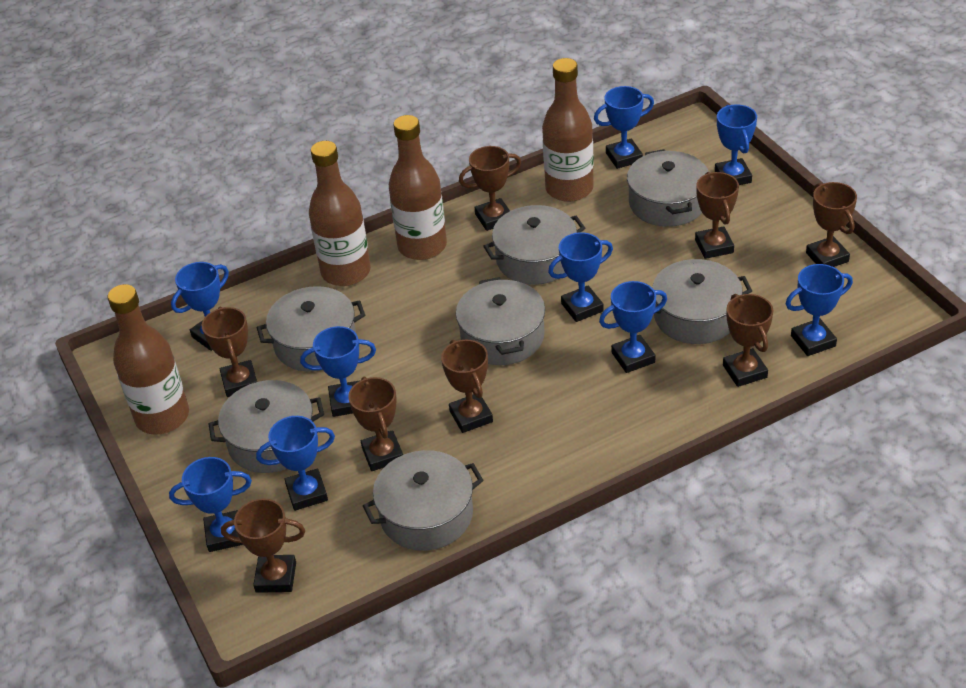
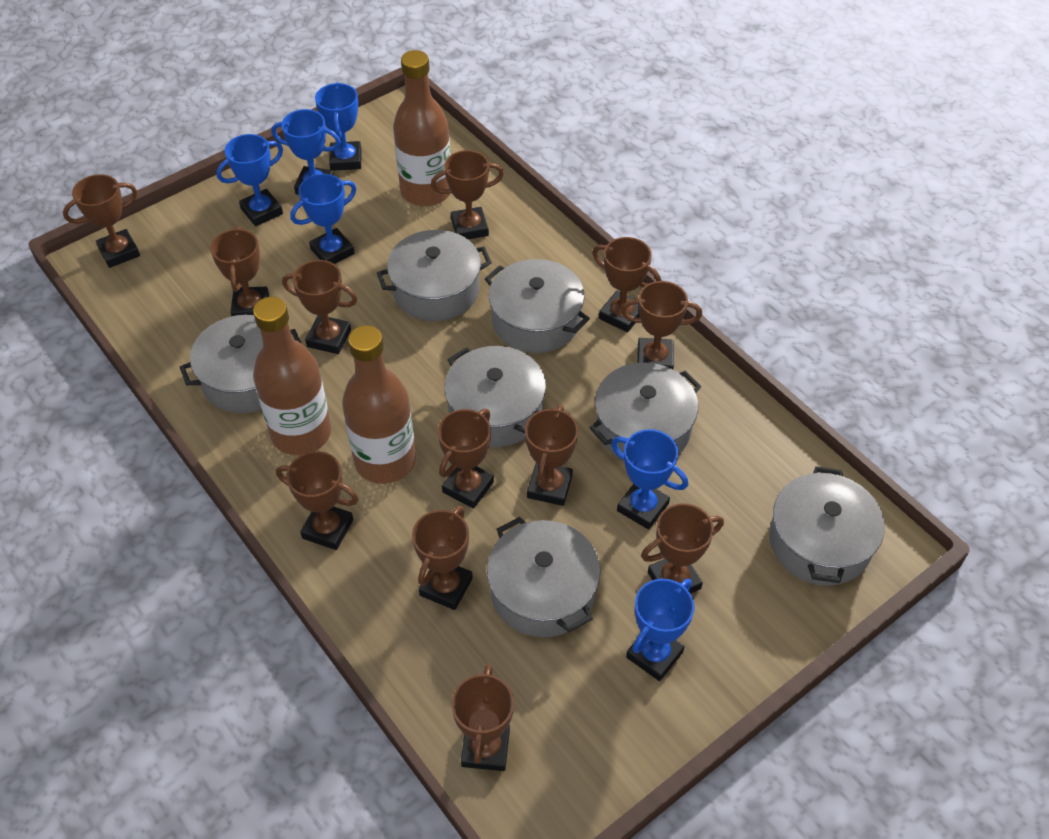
blue trophy: 9 -> 6
brown bottle: 4 -> 3
brown trophy: 8 -> 12

